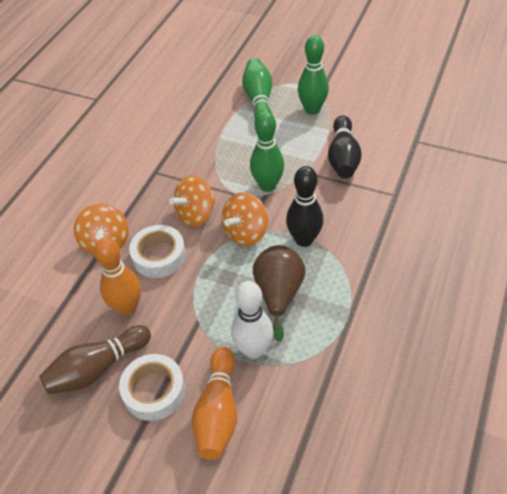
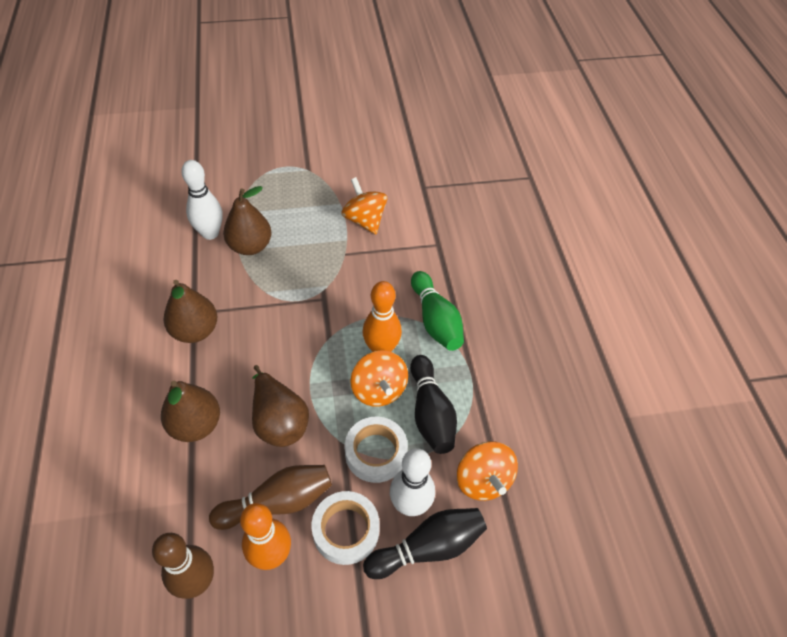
brown bowling pin: 1 -> 2
brown pear: 1 -> 4
green bowling pin: 3 -> 1
white bowling pin: 1 -> 2

